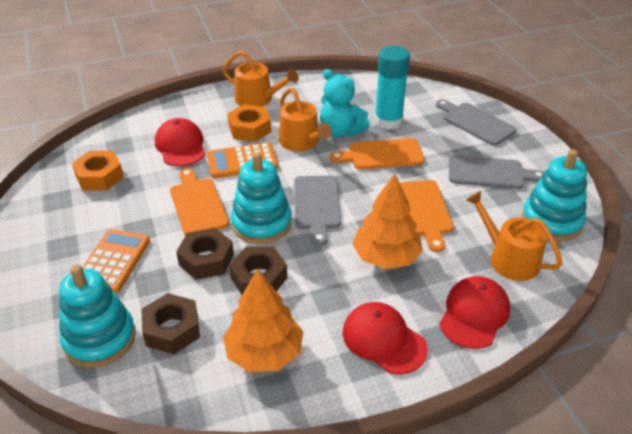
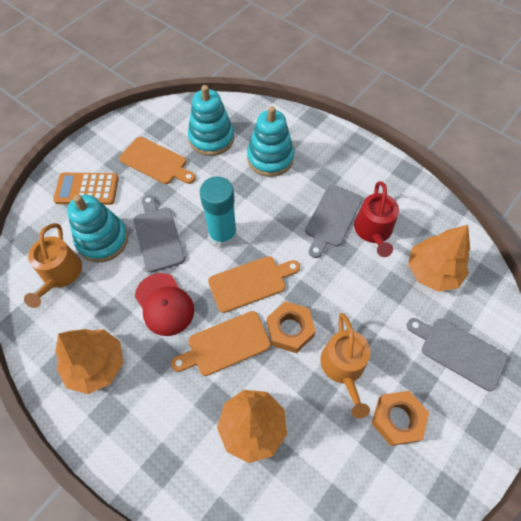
brown nut: 3 -> 0
orange calculator: 2 -> 1
orange tree: 2 -> 3
orange watering can: 3 -> 2
red cap: 3 -> 1
red watering can: 0 -> 1
turquoise teddy bear: 1 -> 0

